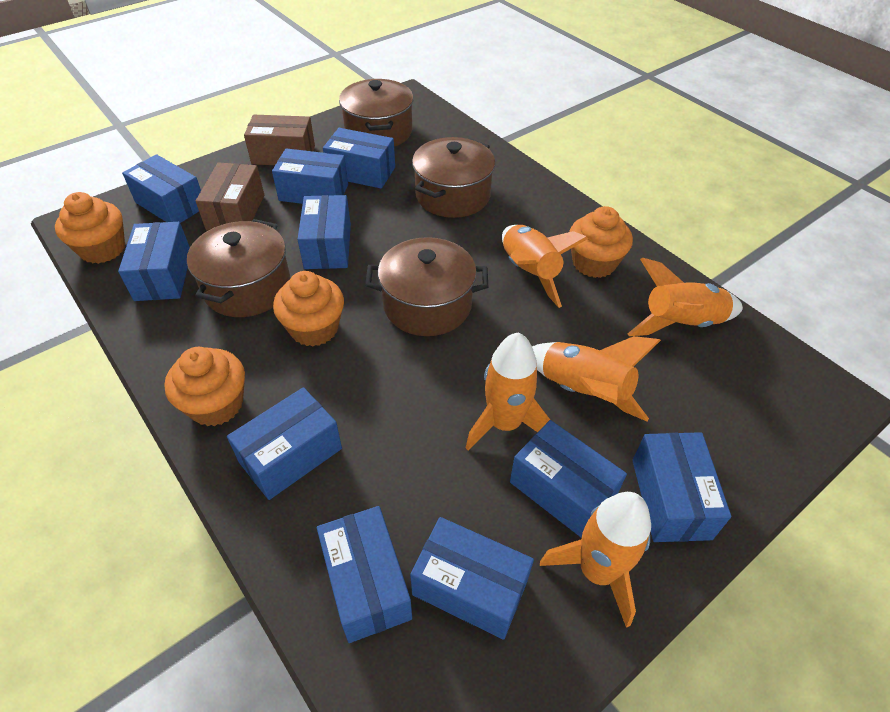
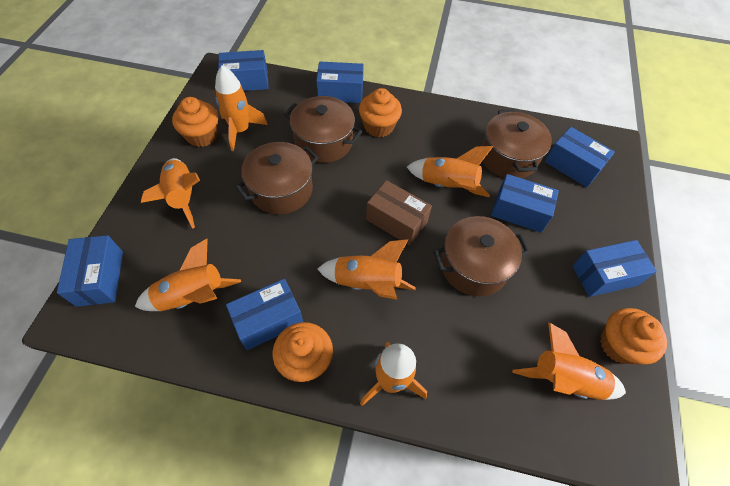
blue box: 10 -> 7
brown box: 2 -> 1
orange rocket: 5 -> 7

